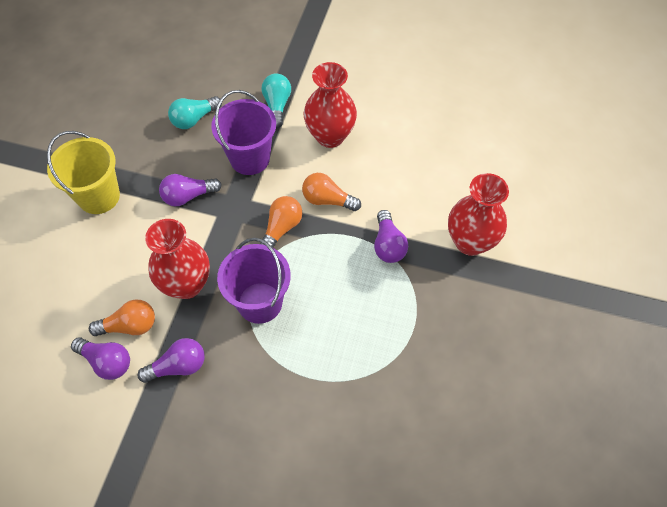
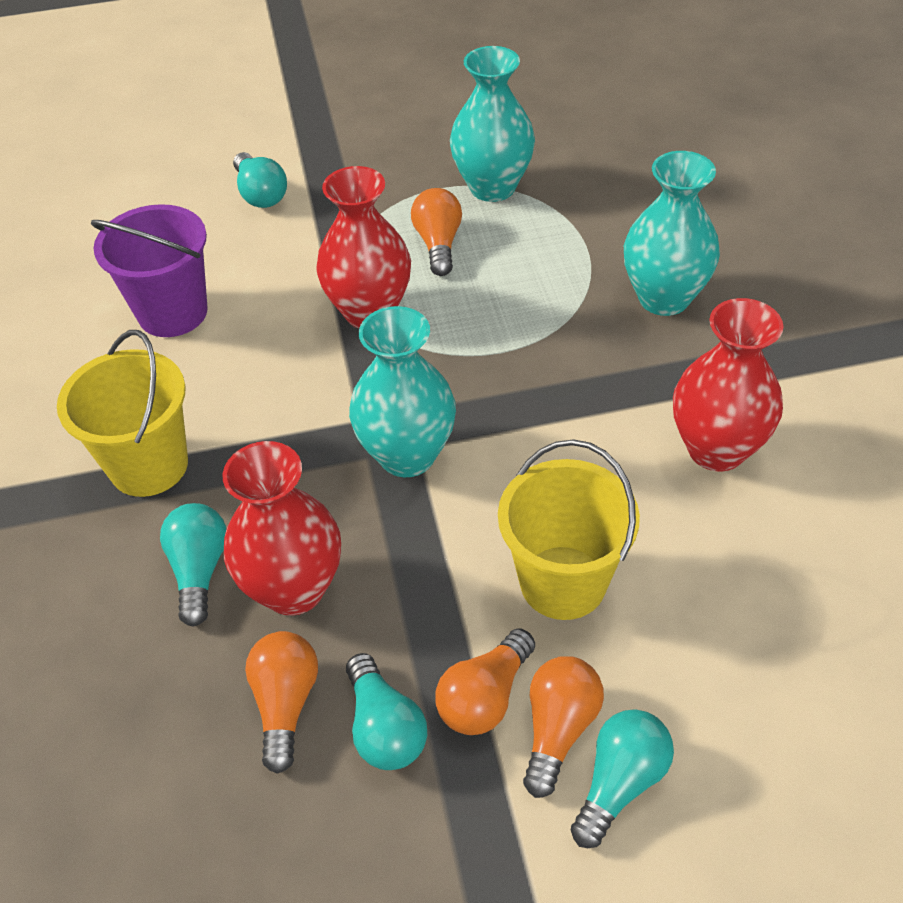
orange light bulb: 3 -> 4
purple bucket: 2 -> 1
purple light bulb: 4 -> 0
turquoise light bulb: 2 -> 4
turquoise vase: 0 -> 3
yellow bucket: 1 -> 2

